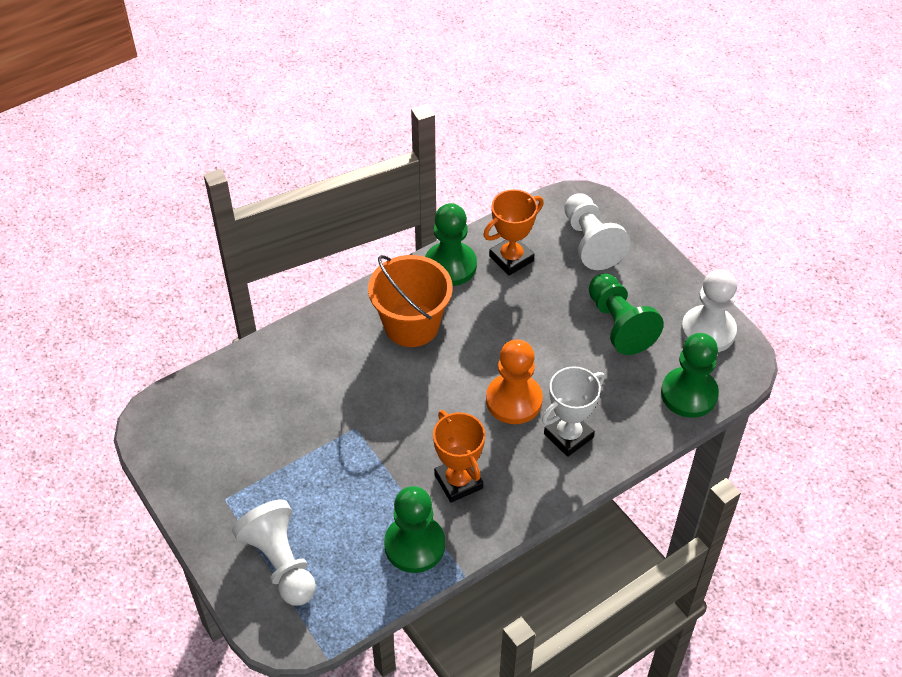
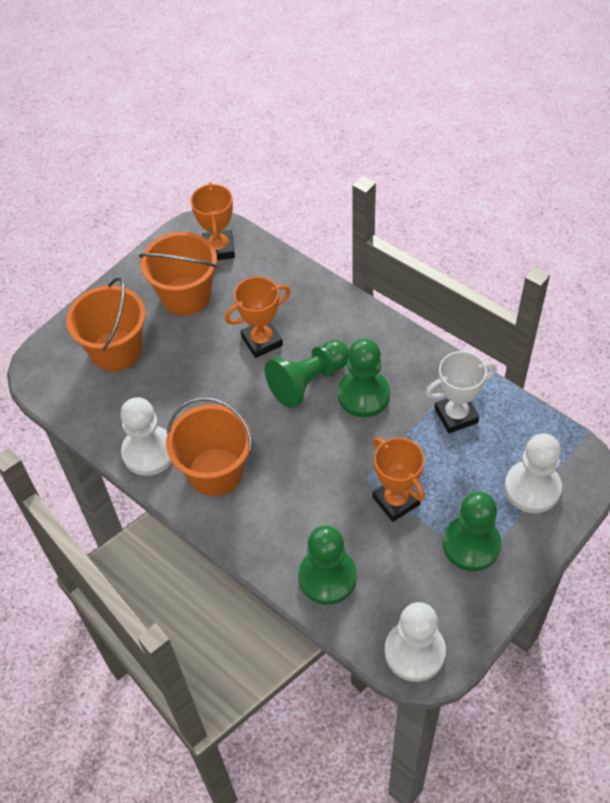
orange bucket: 1 -> 3
orange pawn: 1 -> 0
orange trophy: 2 -> 3

